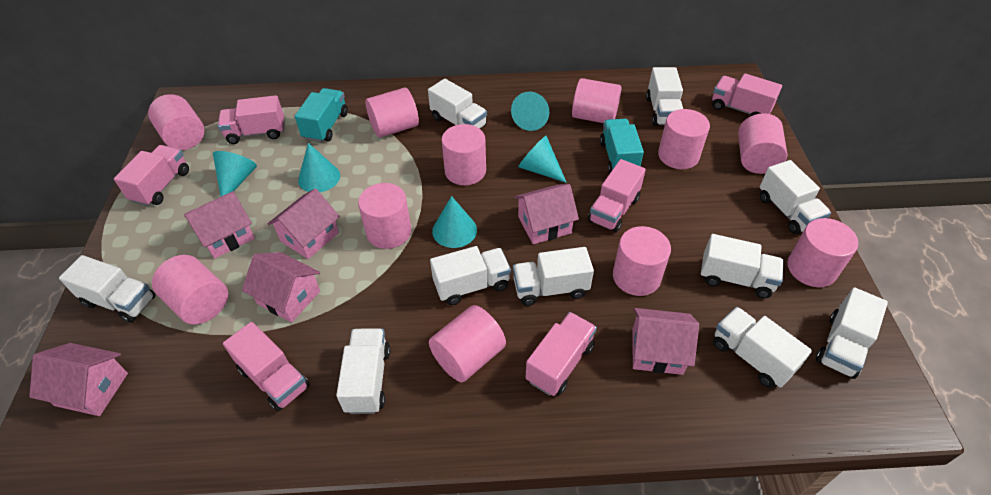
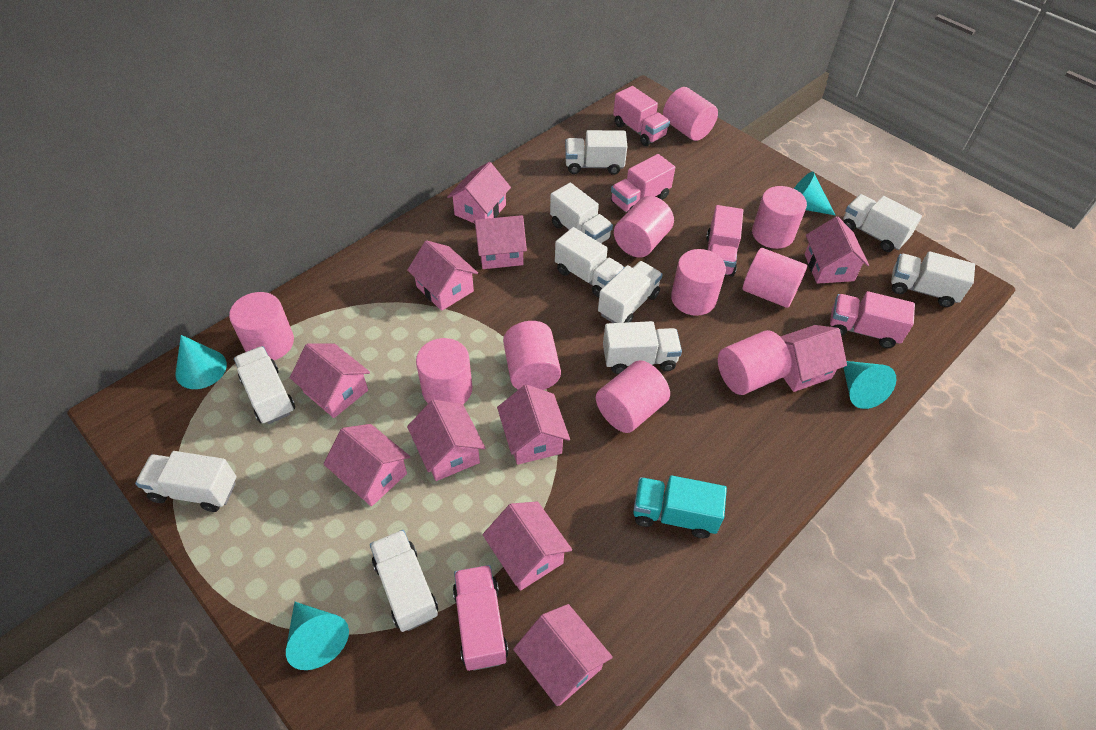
pink cylinder: 11 -> 10
pink house: 6 -> 11
pink truck: 6 -> 5
turquoise cone: 5 -> 4
turquoise truck: 2 -> 1

